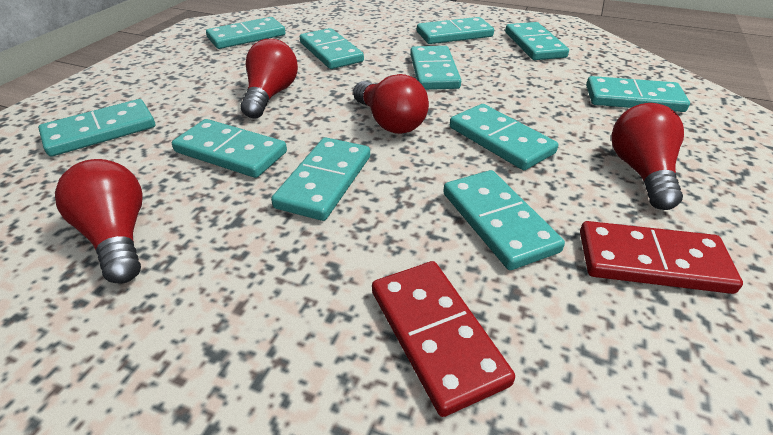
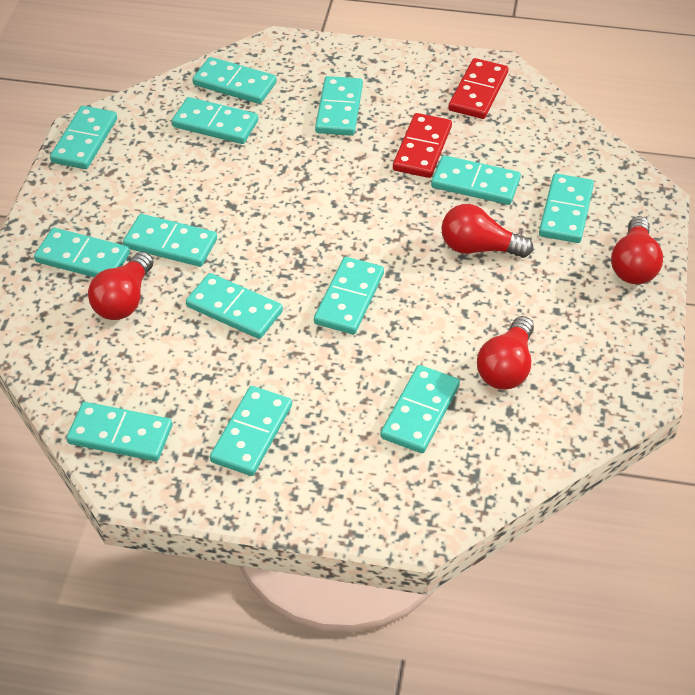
turquoise domino: 11 -> 13

